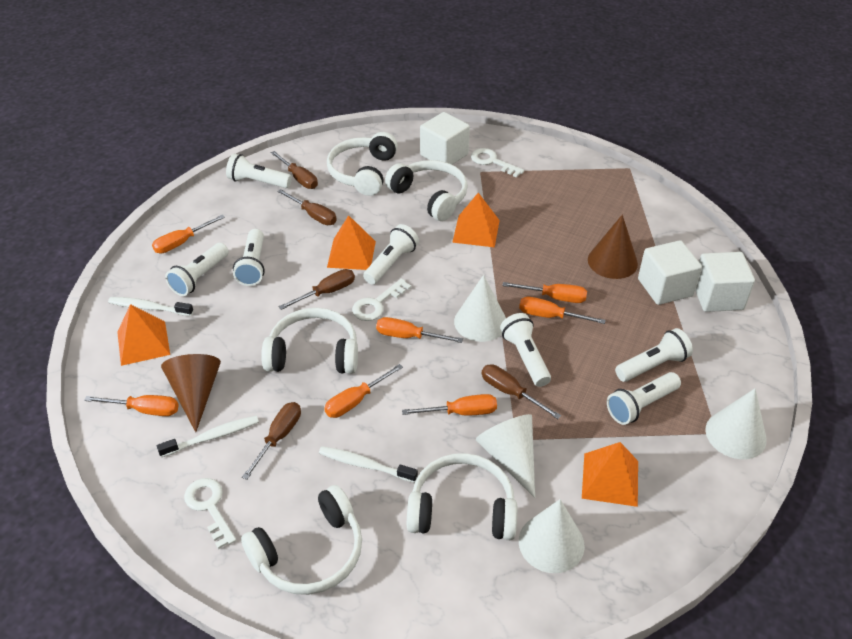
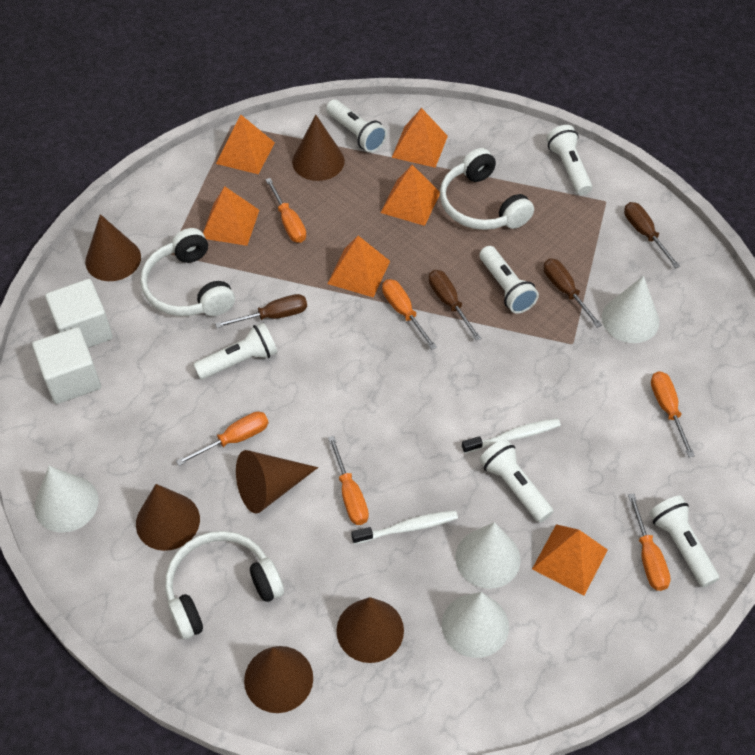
brown cone: 2 -> 6
brown screwdriver: 5 -> 4
orange pyramid: 4 -> 6
orange screwdriver: 7 -> 6
white cube: 3 -> 2
white flashlight: 7 -> 6
white headphones: 5 -> 3
white key: 3 -> 0
white toothbrush: 3 -> 2

